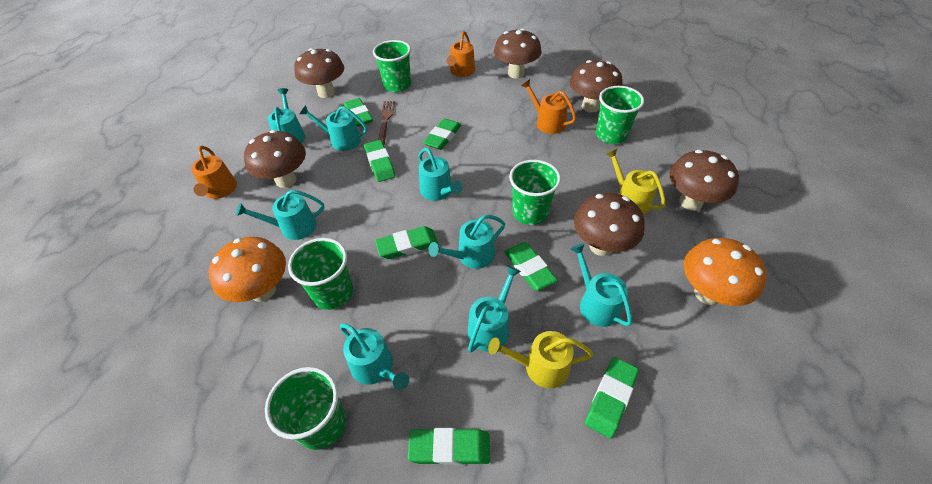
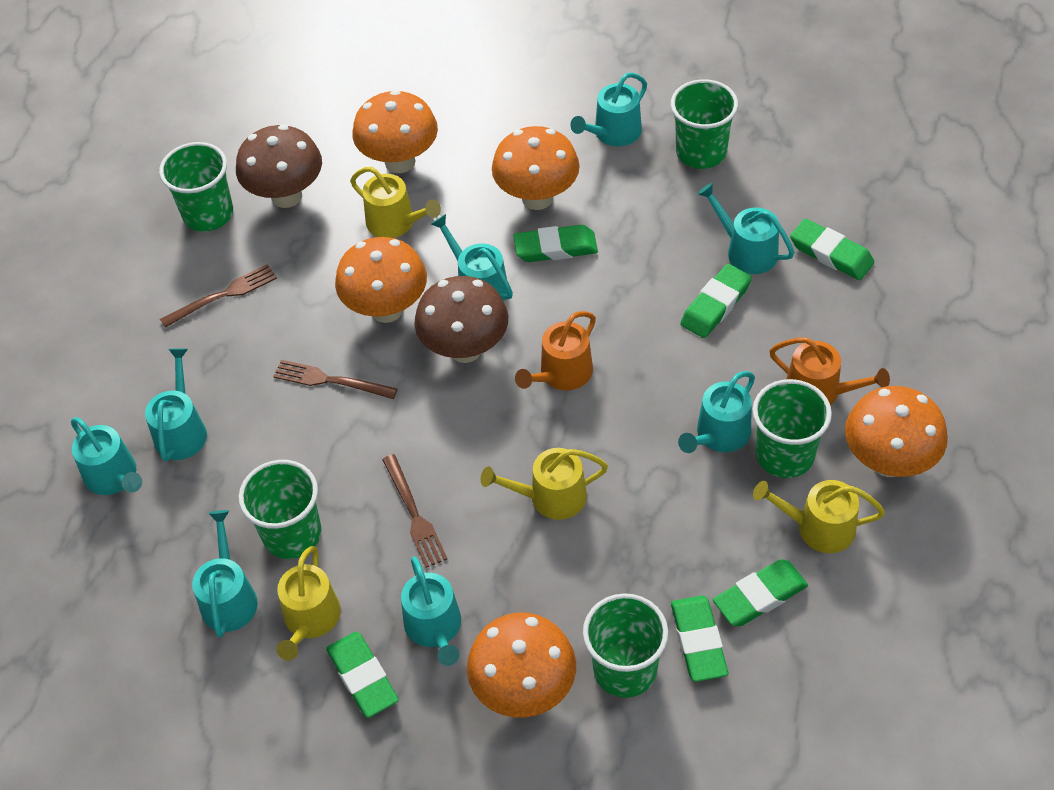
brown fork: 1 -> 3
brown mushroom: 6 -> 2
green eraser: 7 -> 6
orange mushroom: 2 -> 5
orange watering can: 3 -> 2
yellow watering can: 2 -> 4

